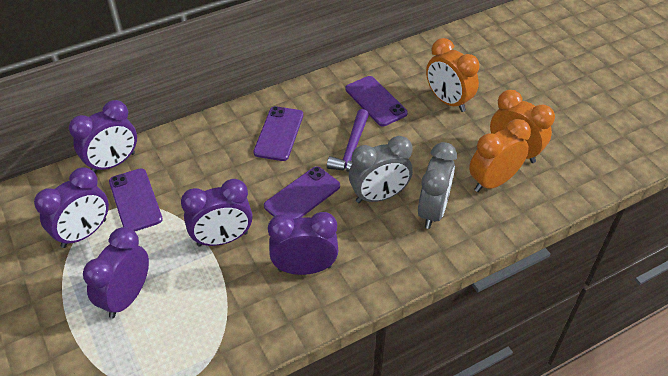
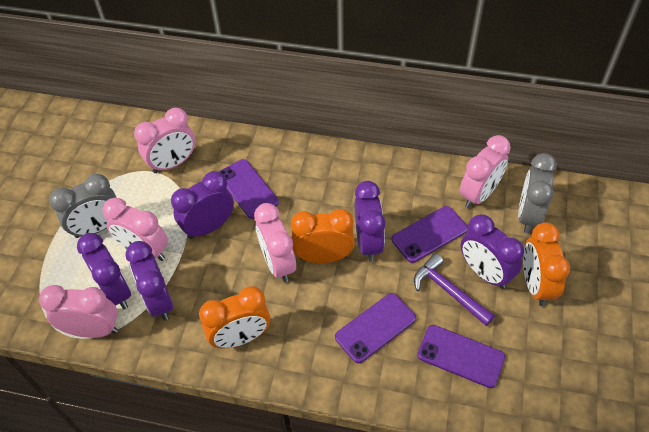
pink clock: 0 -> 5

